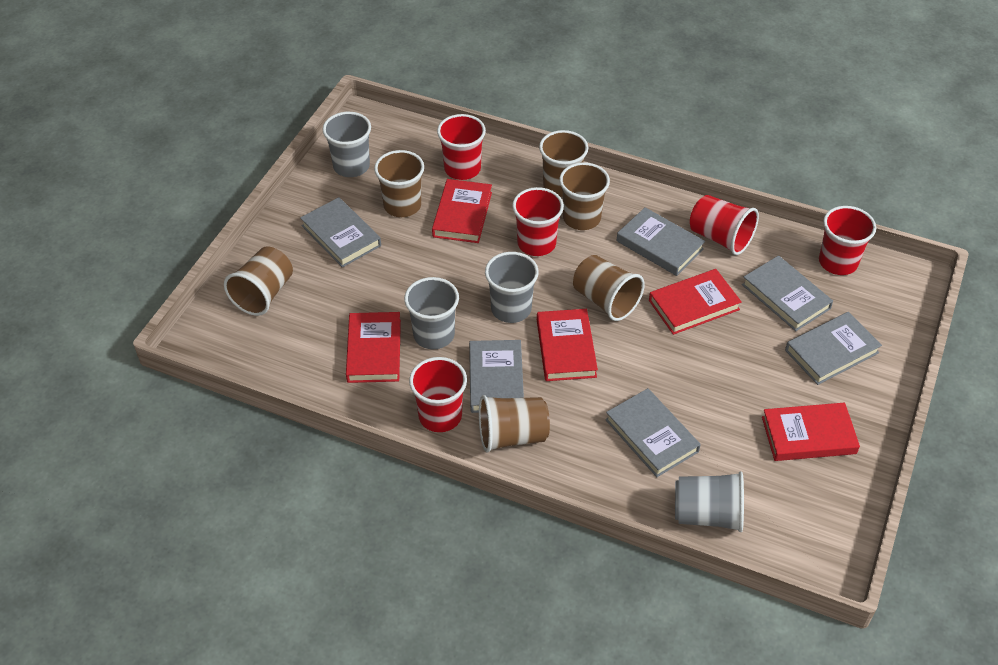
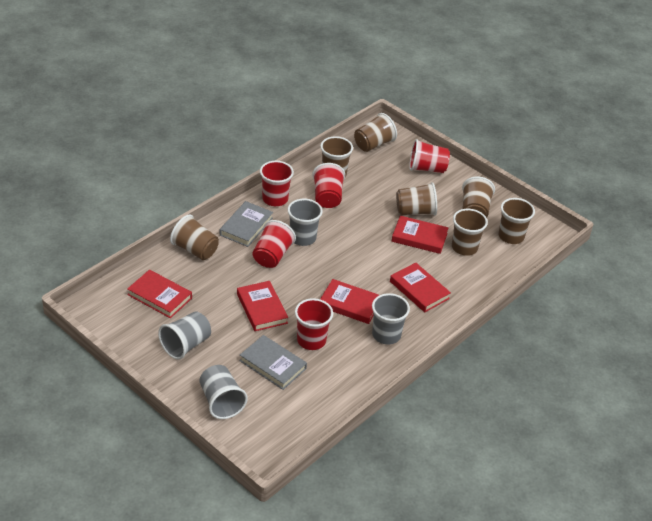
brown cup: 6 -> 7
grey book: 6 -> 2

